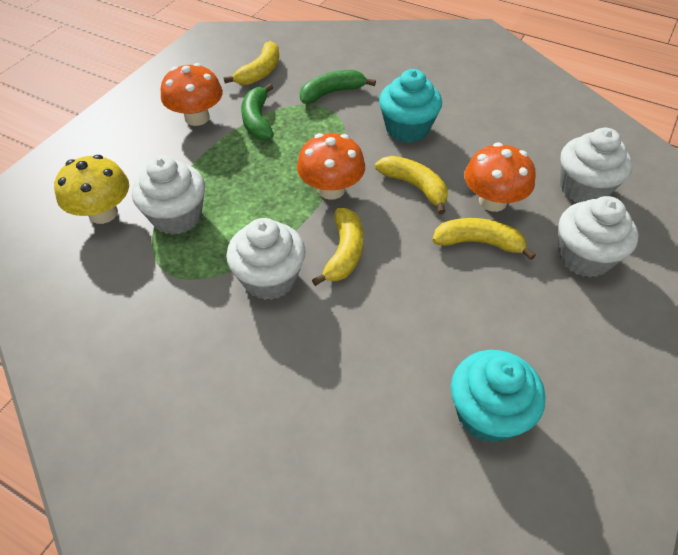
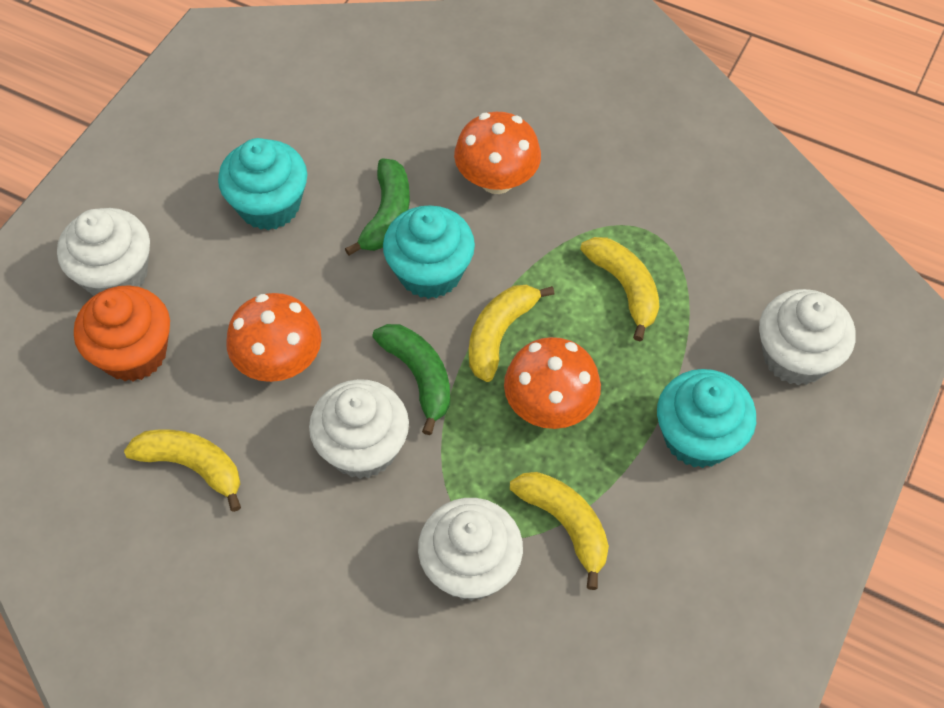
orange cupcake: 0 -> 1
turquoise cupcake: 2 -> 3
yellow mushroom: 1 -> 0

